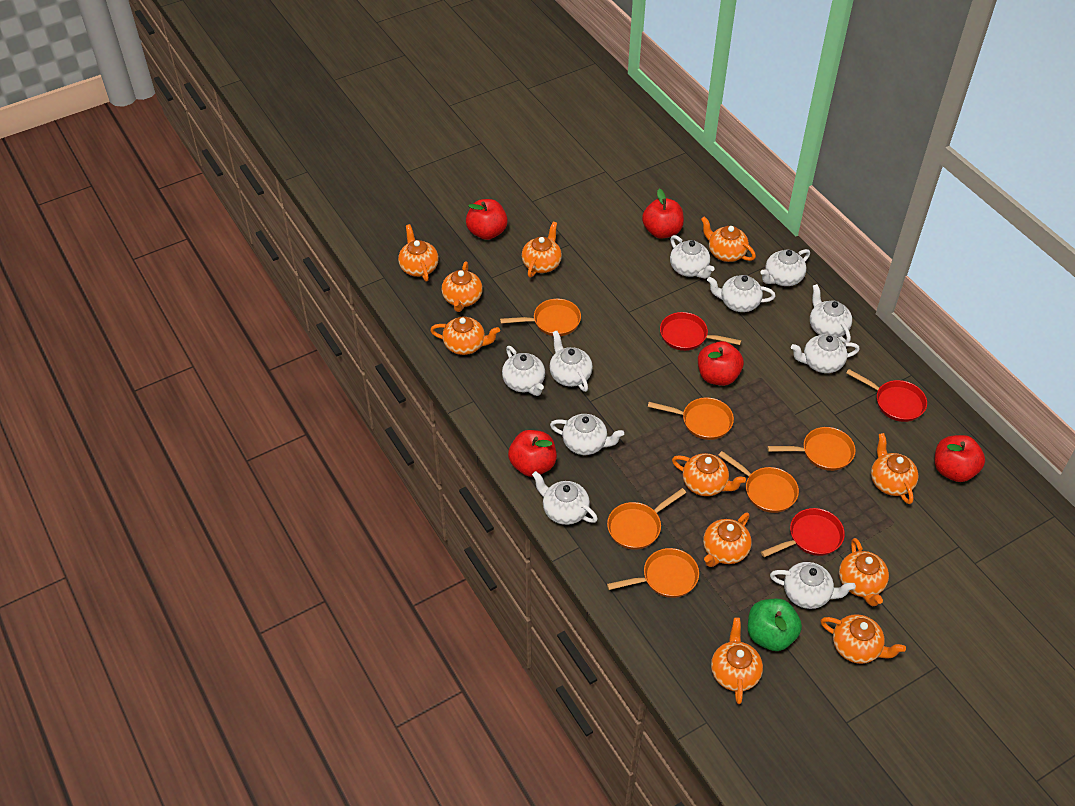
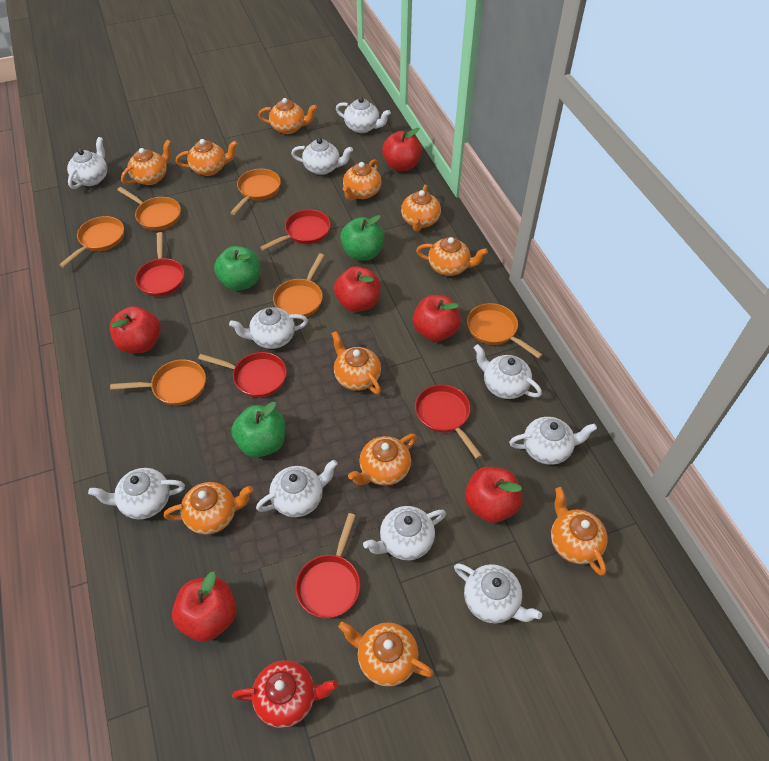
green apple: 1 -> 3
red apple: 5 -> 6
red pan: 3 -> 5
red teapot: 0 -> 1

